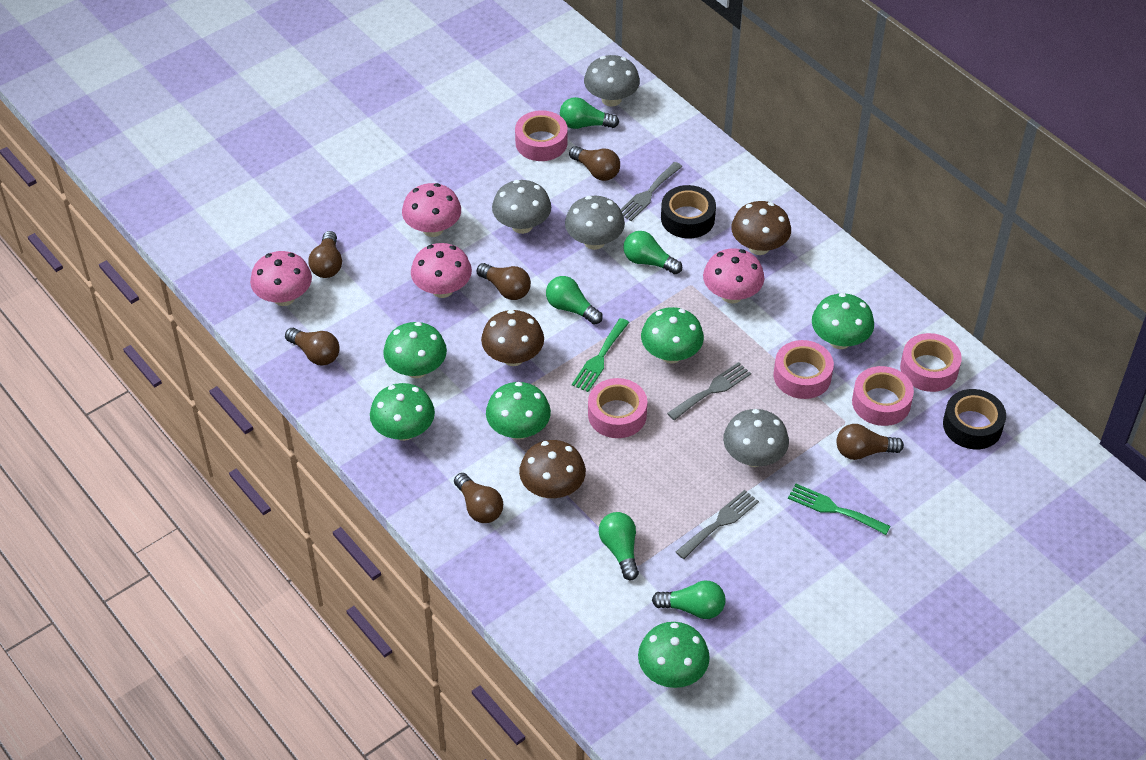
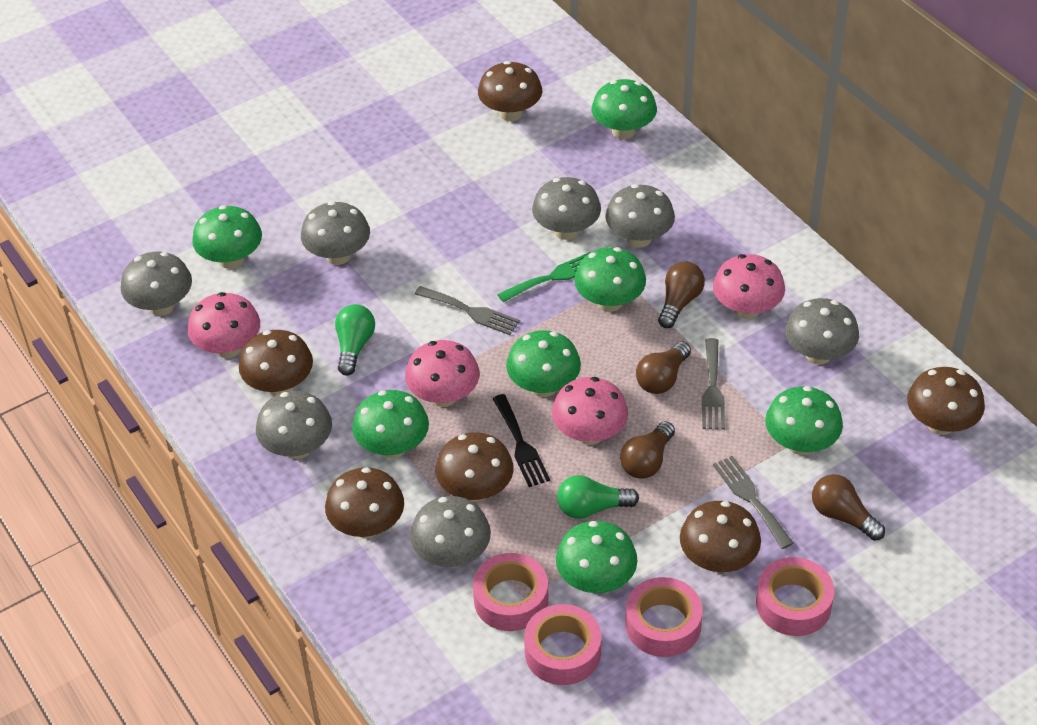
black fork: 0 -> 1
black tape: 2 -> 0
brown light bulb: 6 -> 4
brown mushroom: 3 -> 6
green fork: 2 -> 1
green light bulb: 5 -> 2
green mushroom: 6 -> 7
grey mushroom: 4 -> 7
pink tape: 5 -> 4

